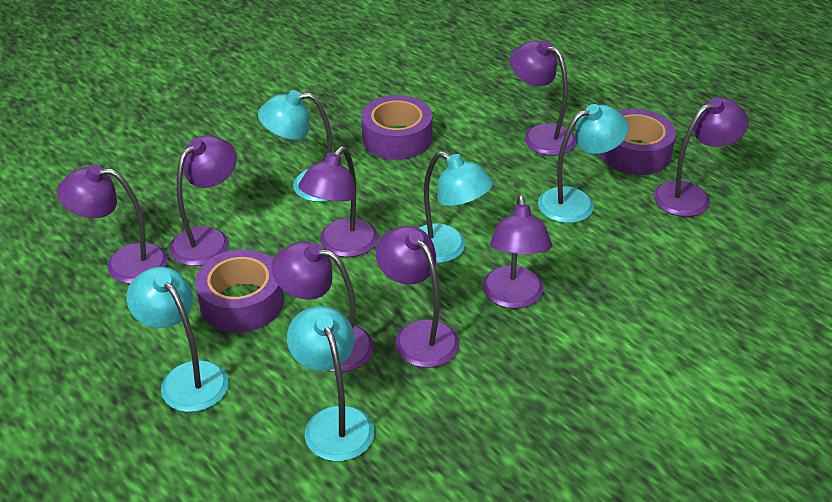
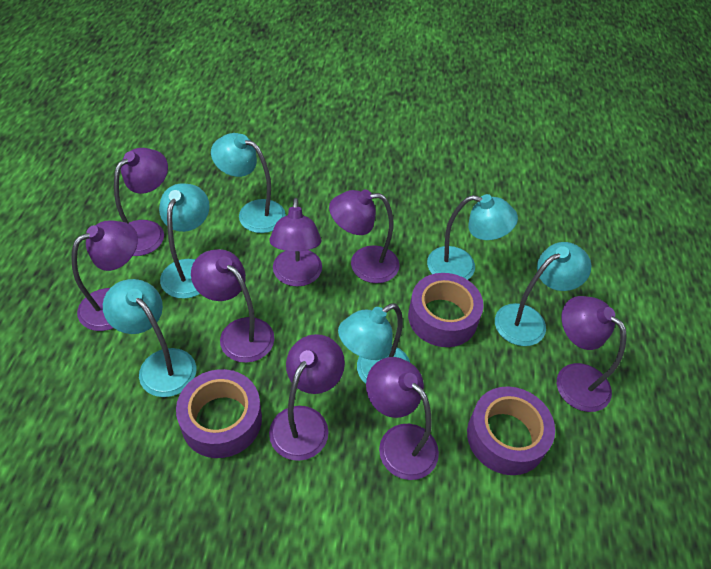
turquoise lamp: 5 -> 6

